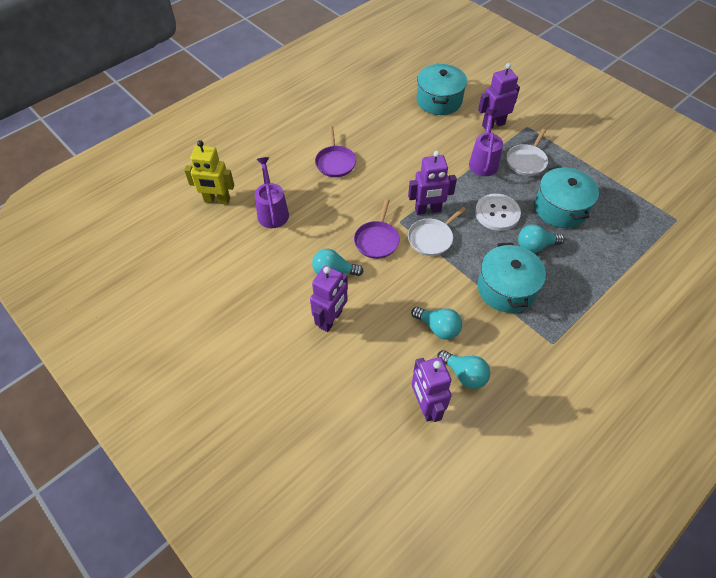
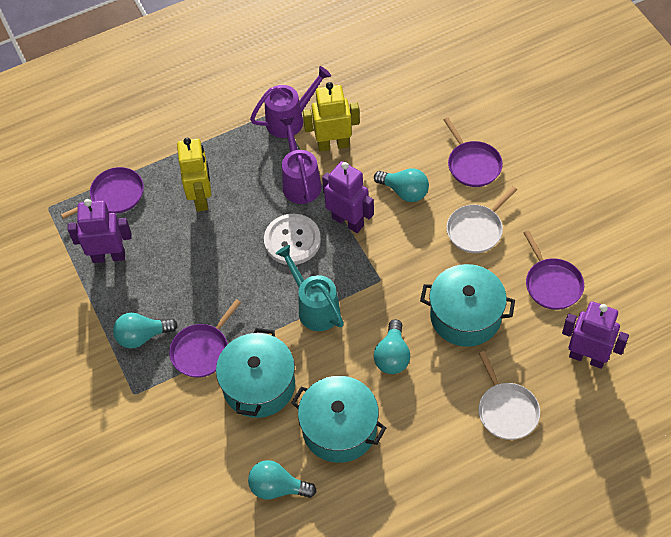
purple pan: 2 -> 4
purple robot: 4 -> 3
turquoise watering can: 0 -> 1
yellow robot: 1 -> 2

